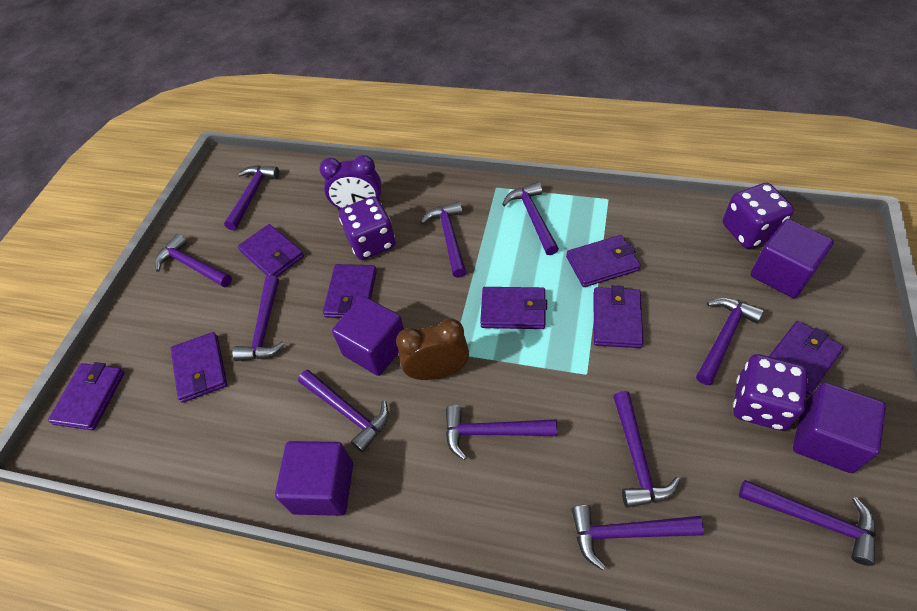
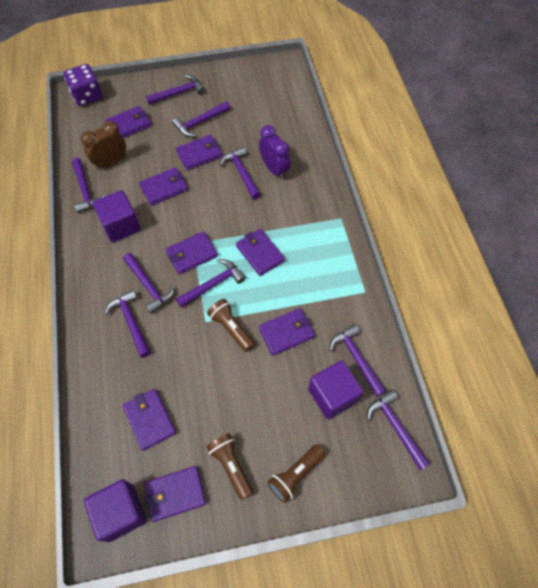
brown flashlight: 0 -> 3
purple cube: 4 -> 3
purple dice: 3 -> 1
purple hammer: 11 -> 9

